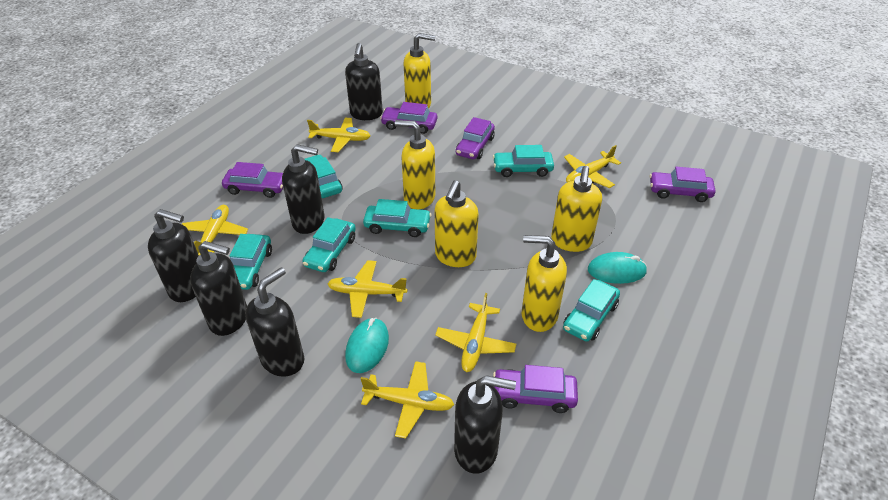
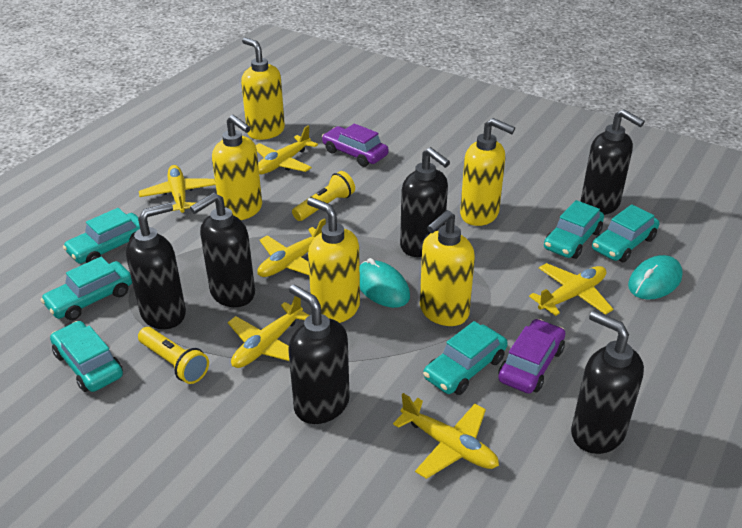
purple car: 5 -> 2
yellow flashlight: 0 -> 2

